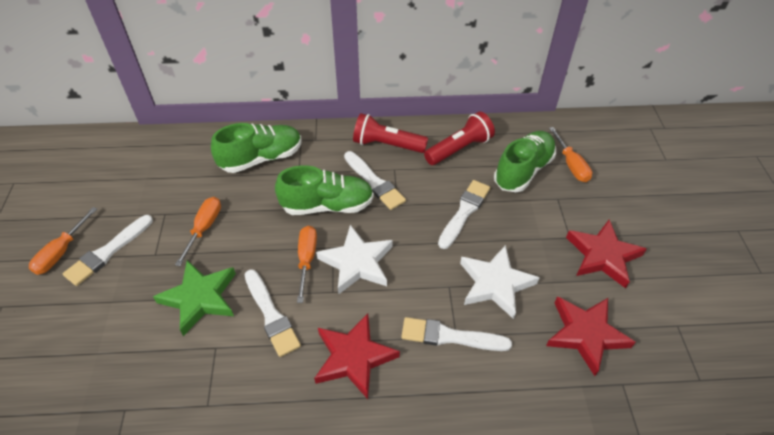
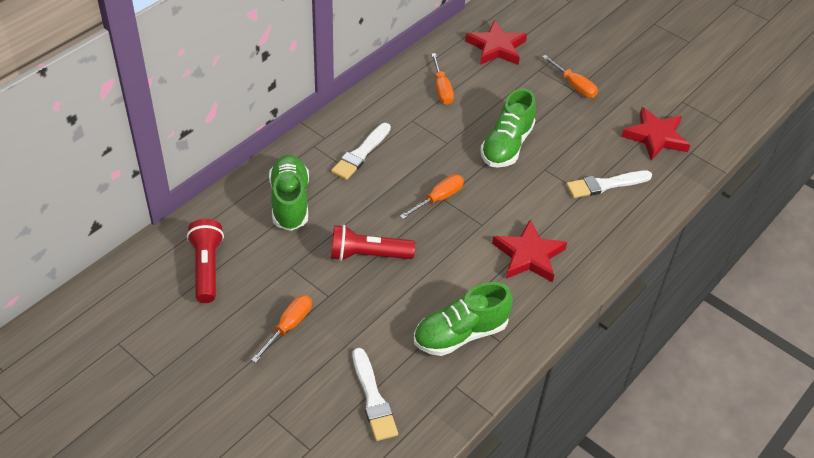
green star: 1 -> 0
white brush: 5 -> 3
white star: 2 -> 0

